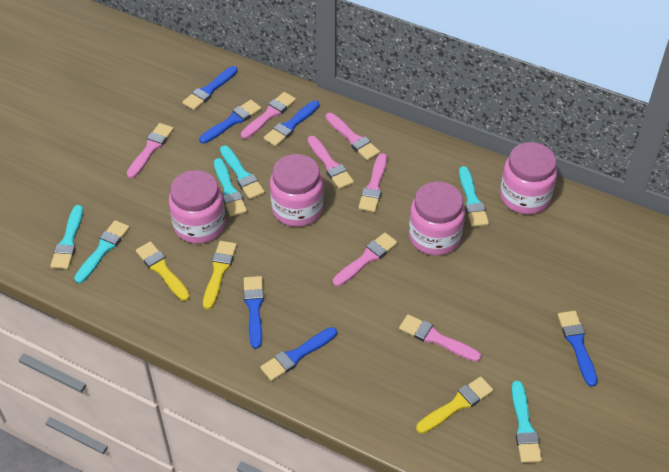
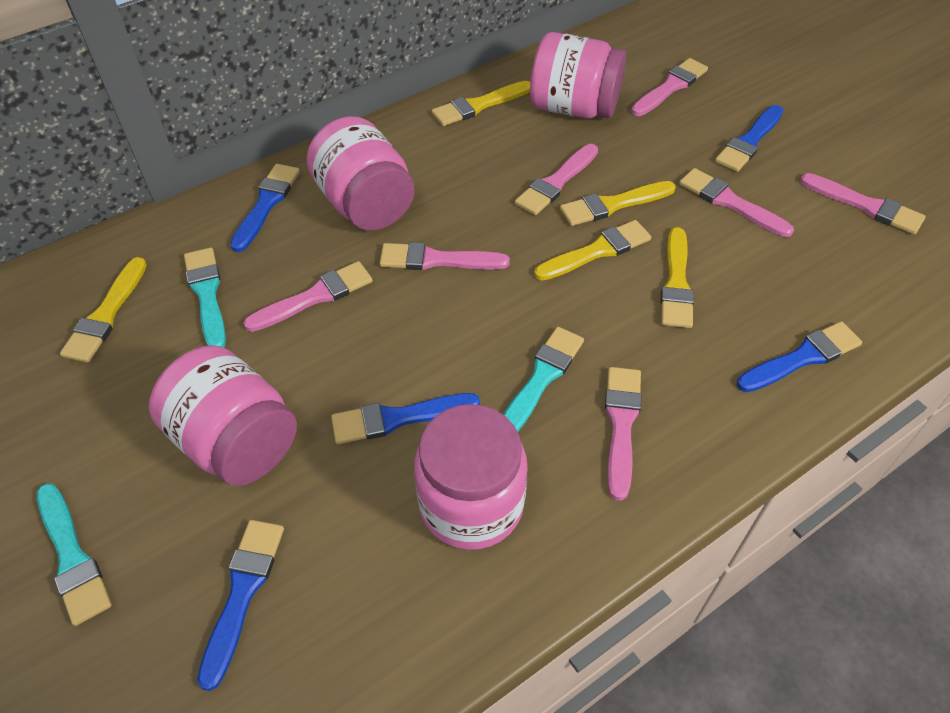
blue brush: 6 -> 5
turquoise brush: 6 -> 3
yellow brush: 3 -> 5

